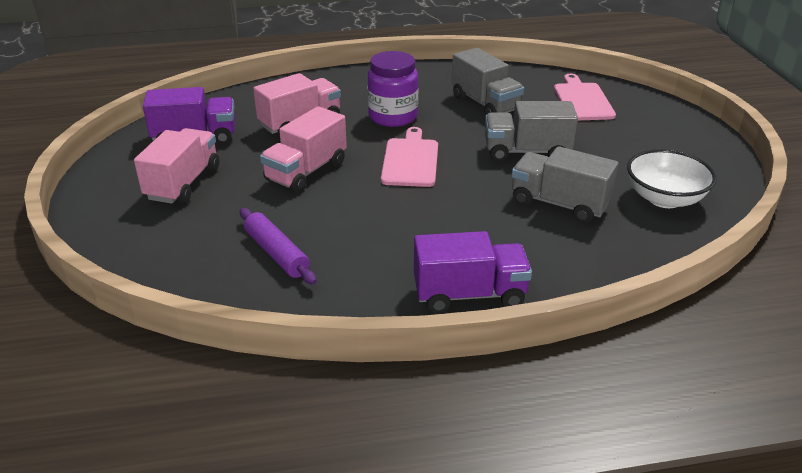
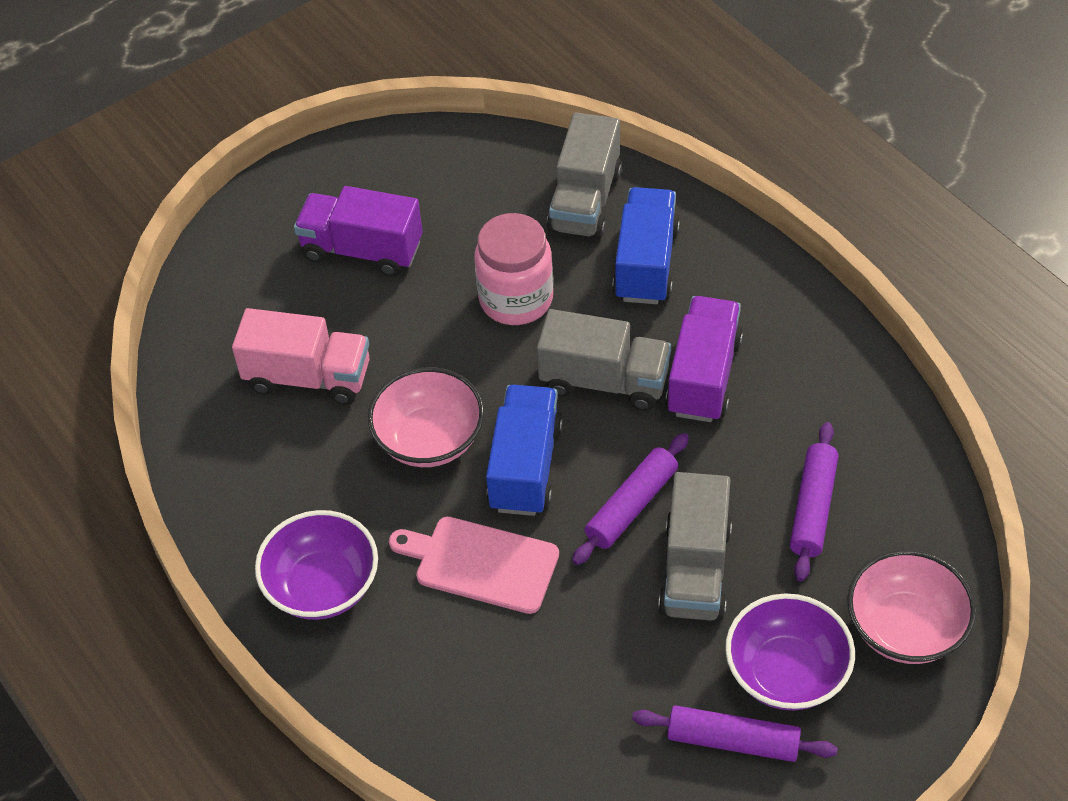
blue truck: 0 -> 2
pink bowl: 0 -> 2
pink cutting board: 2 -> 1
pink jar: 0 -> 1
pink truck: 3 -> 1
purple bowl: 0 -> 2
purple jar: 1 -> 0
purple rolling pin: 1 -> 3
white bowl: 1 -> 0

